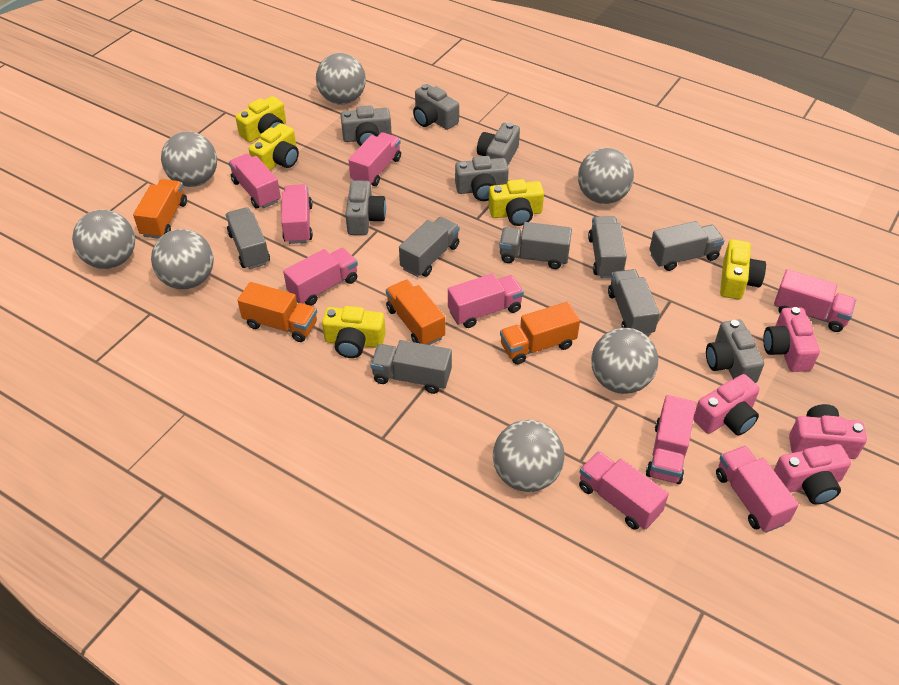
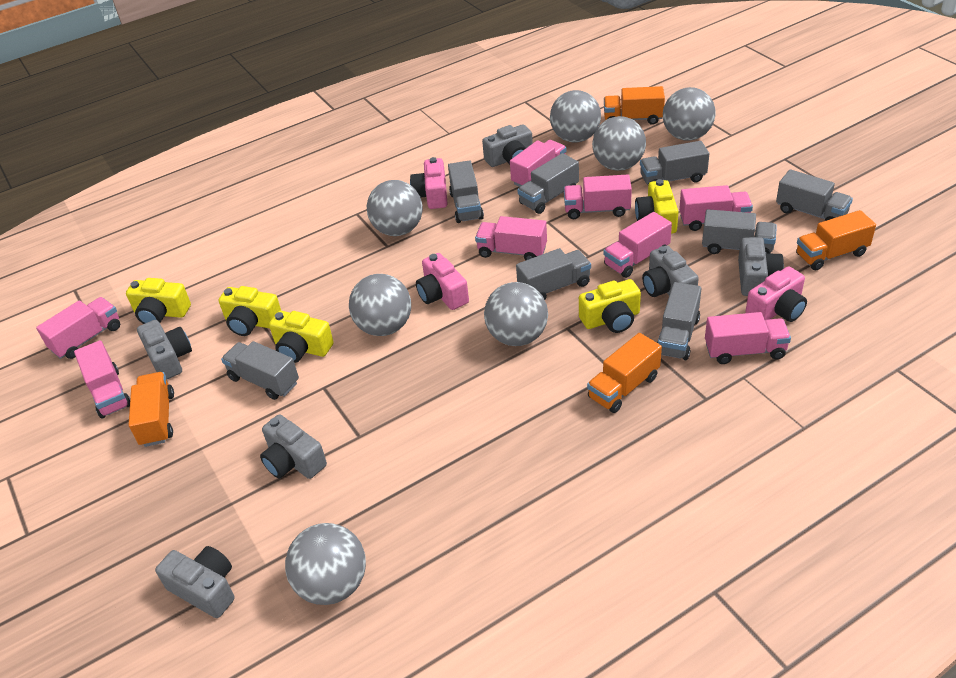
grey truck: 7 -> 8
pink camera: 4 -> 3
pink truck: 9 -> 8

